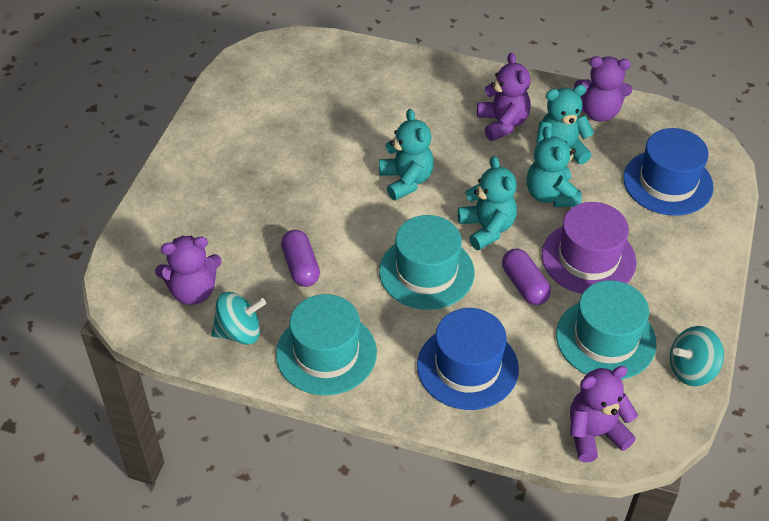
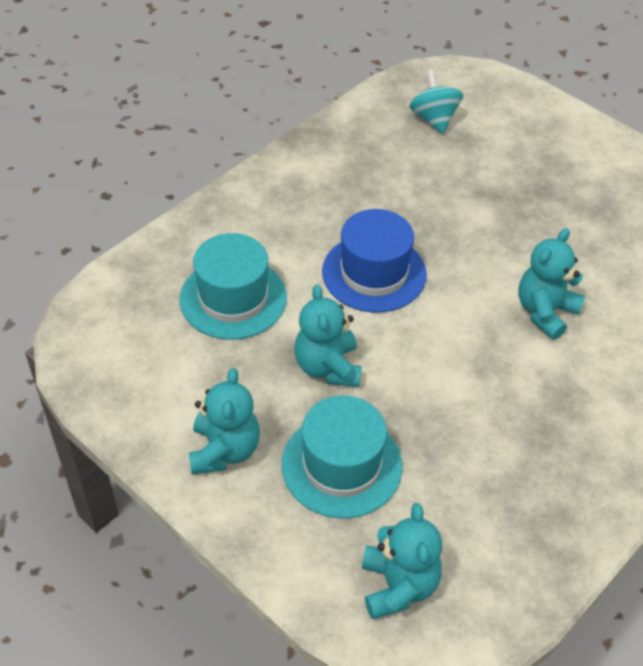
blue hat: 2 -> 1
purple capsule: 2 -> 0
purple hat: 1 -> 0
purple teddy bear: 4 -> 0
turquoise hat: 3 -> 2
turquoise spinning top: 2 -> 1

